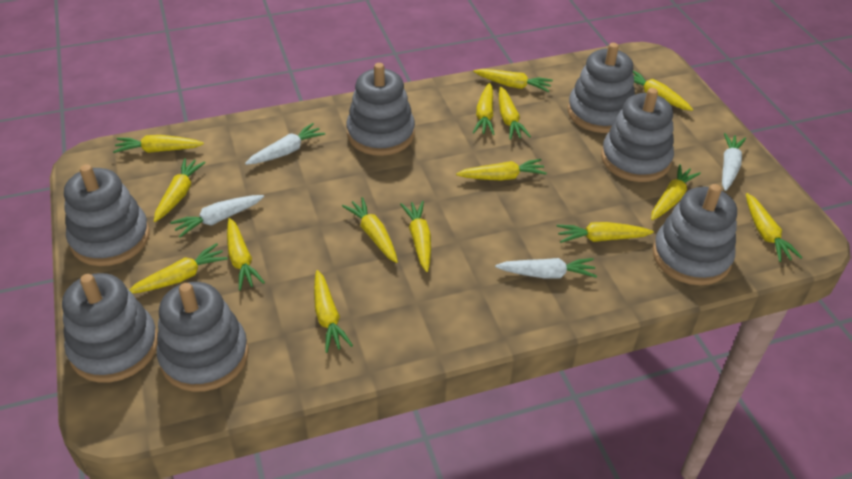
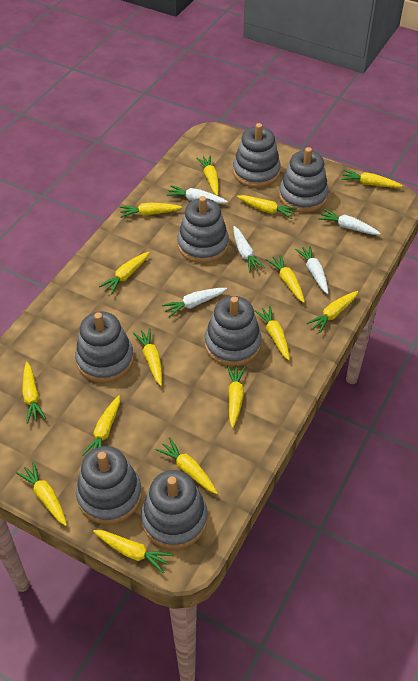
white carrot: 4 -> 5

